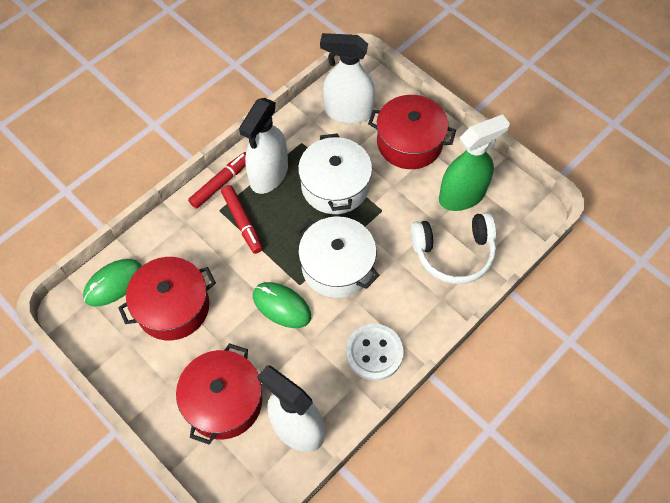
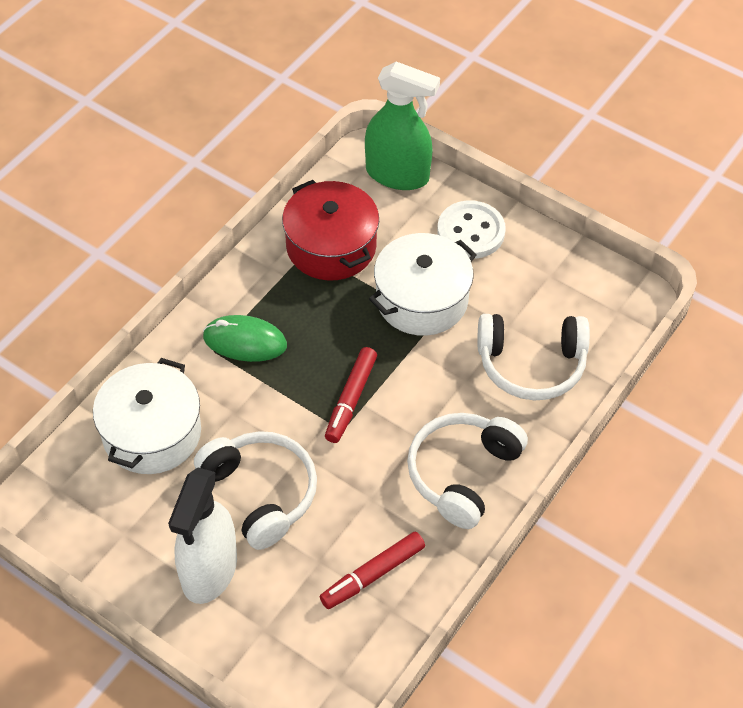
green mouse: 2 -> 1
red pot: 3 -> 1
white headphones: 1 -> 3
white spray bottle: 3 -> 1

